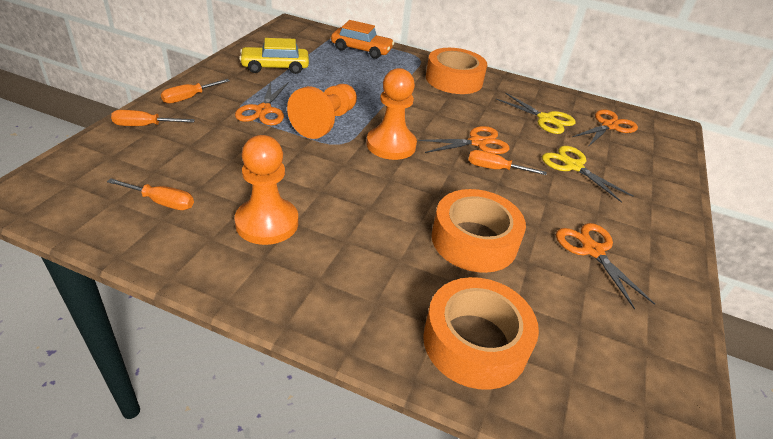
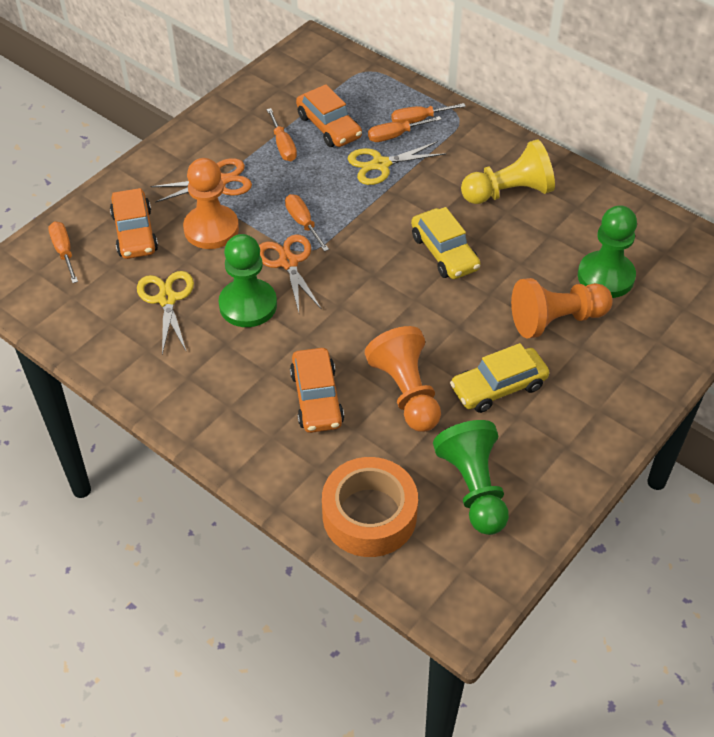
green pawn: 0 -> 3
orange car: 1 -> 3
orange scissors: 4 -> 2
orange screwdriver: 4 -> 5
orange tape: 3 -> 1
yellow car: 1 -> 2
yellow pawn: 0 -> 1

